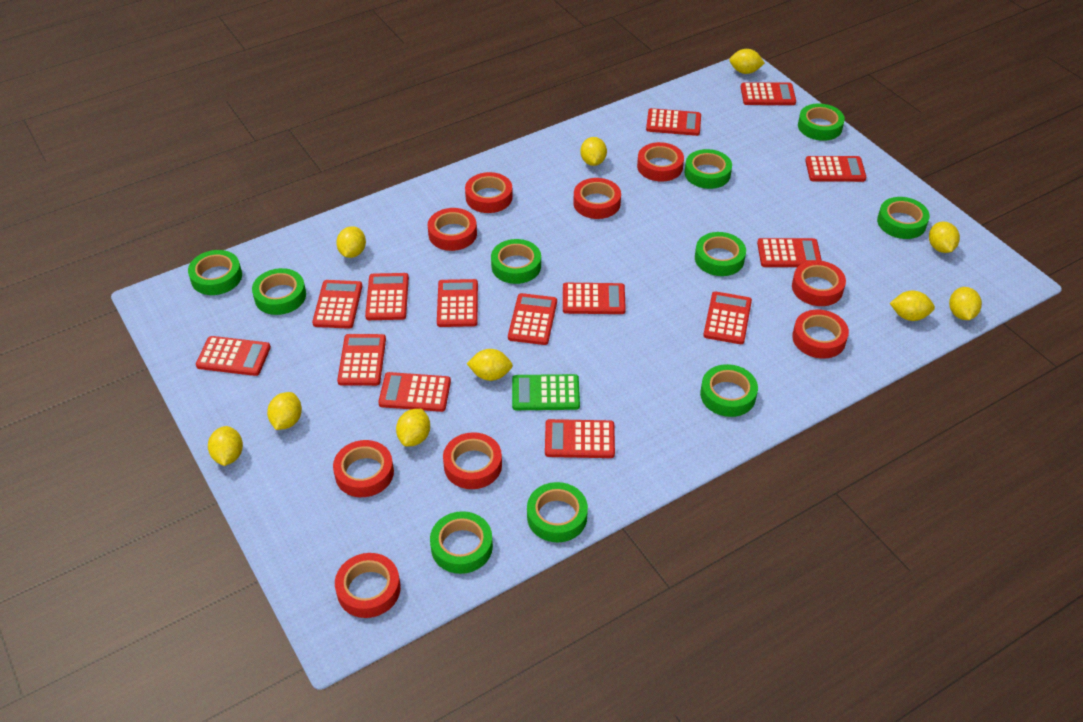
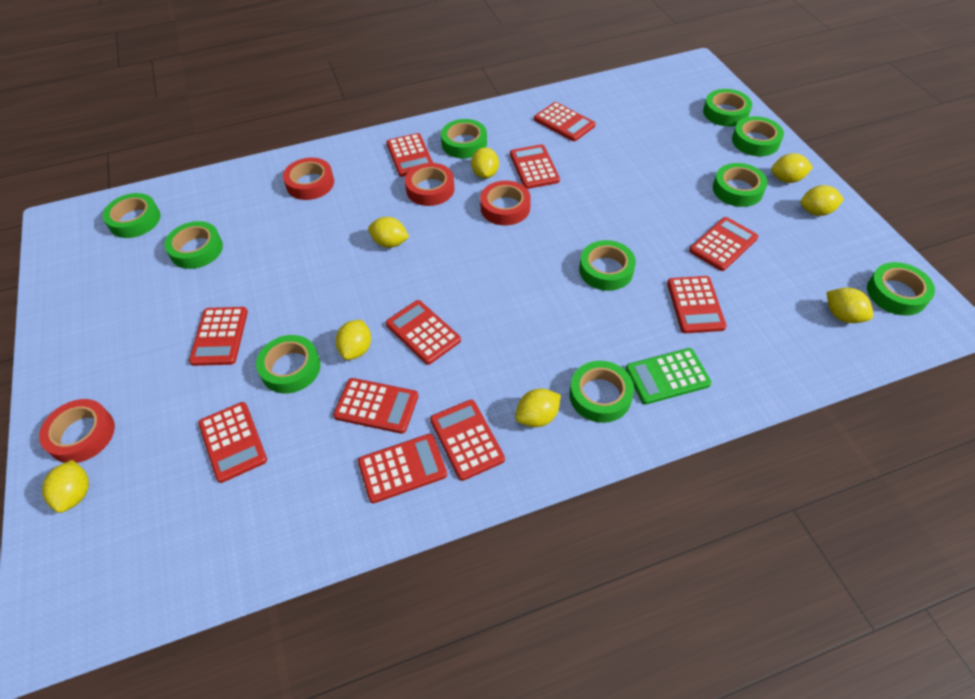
red calculator: 14 -> 11
red tape: 9 -> 4
yellow lemon: 10 -> 8

